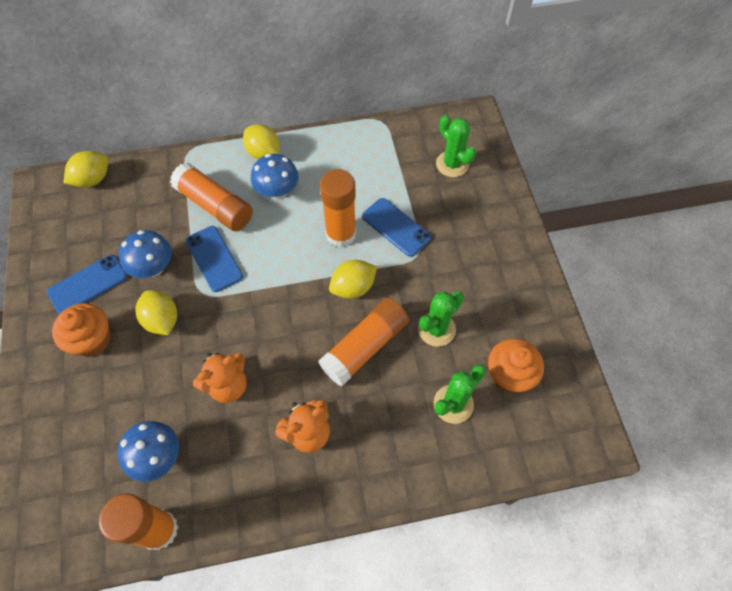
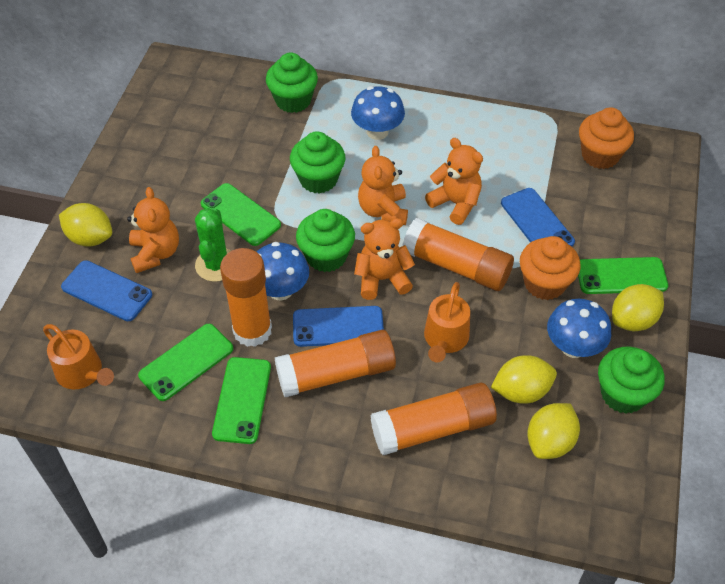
green cactus: 3 -> 1
green cupcake: 0 -> 4
green phone: 0 -> 4
orange teddy bear: 2 -> 4
orange watering can: 0 -> 2

